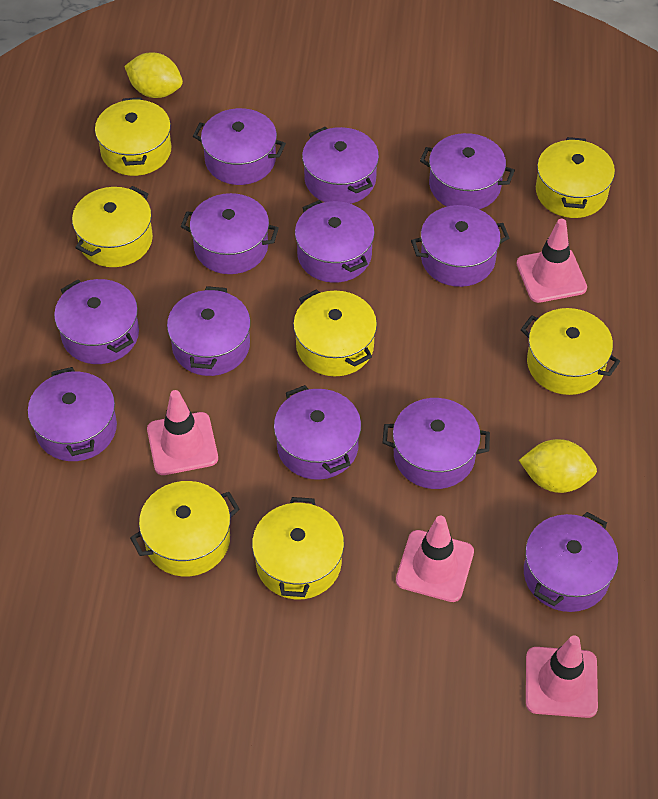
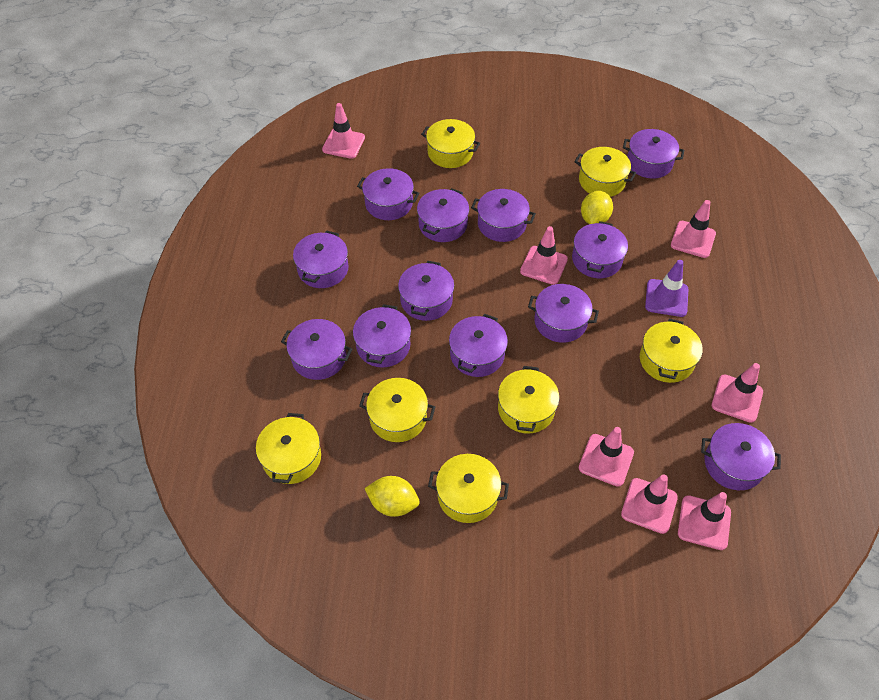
pink traffic cone: 4 -> 7
purple traffic cone: 0 -> 1

